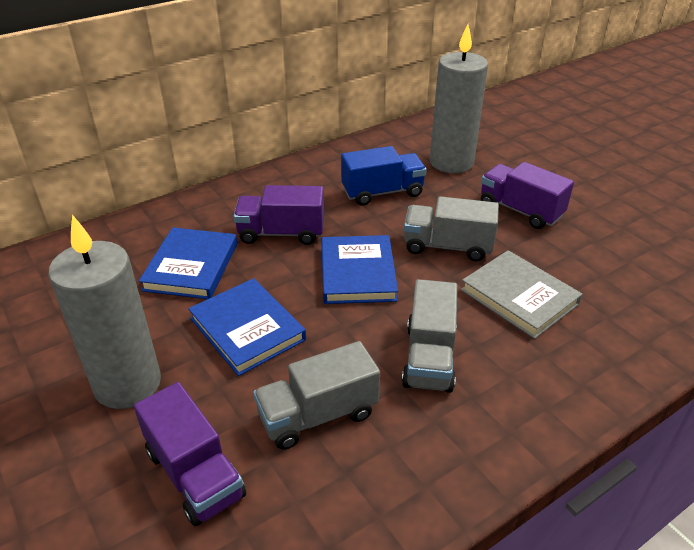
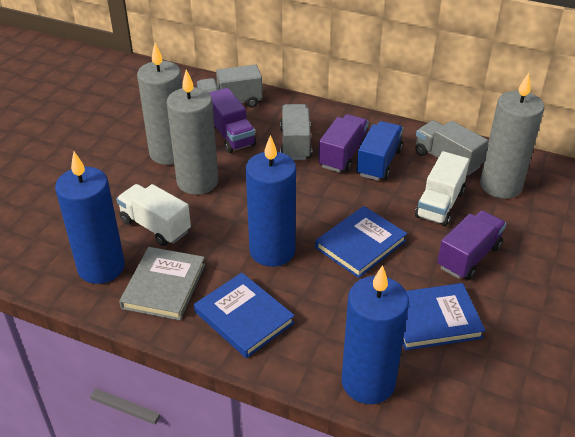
blue candle: 0 -> 3
grey candle: 2 -> 3
white truck: 0 -> 2

